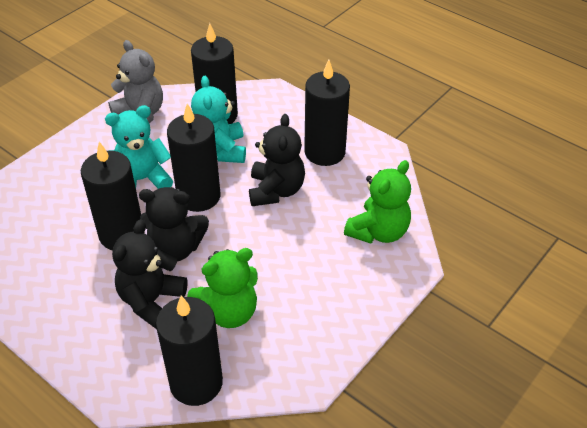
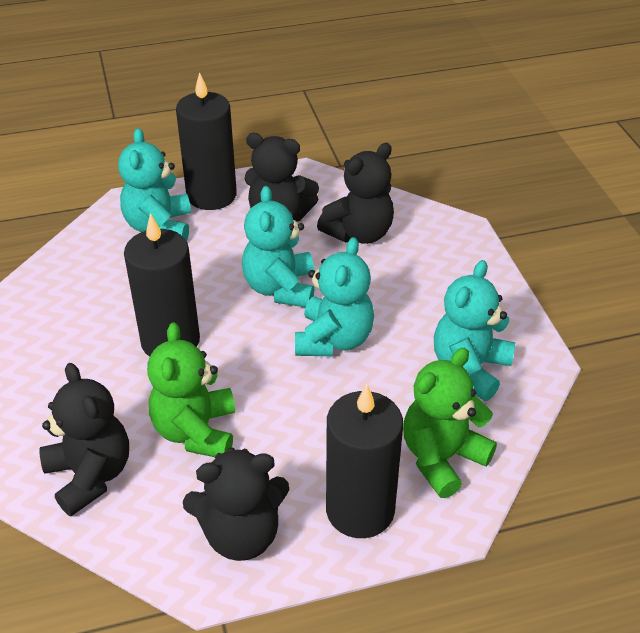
black candle: 5 -> 3
black teddy bear: 3 -> 4
grey teddy bear: 1 -> 0
turquoise teddy bear: 2 -> 4

